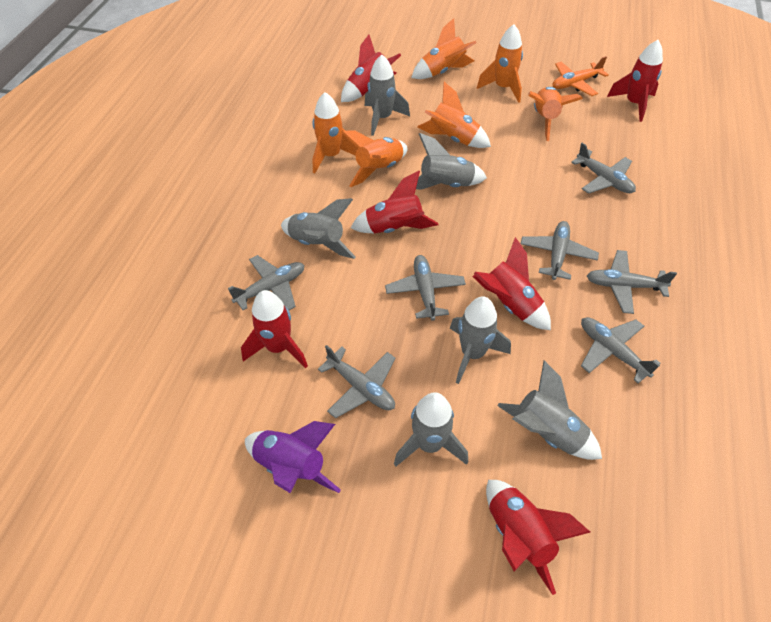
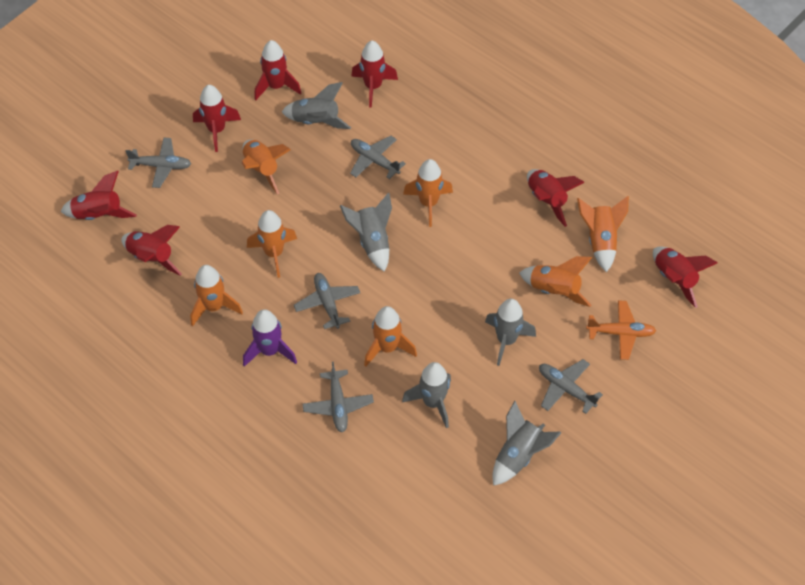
grey plane: 7 -> 5
grey rocket: 6 -> 5
orange rocket: 6 -> 7
red rocket: 6 -> 7

